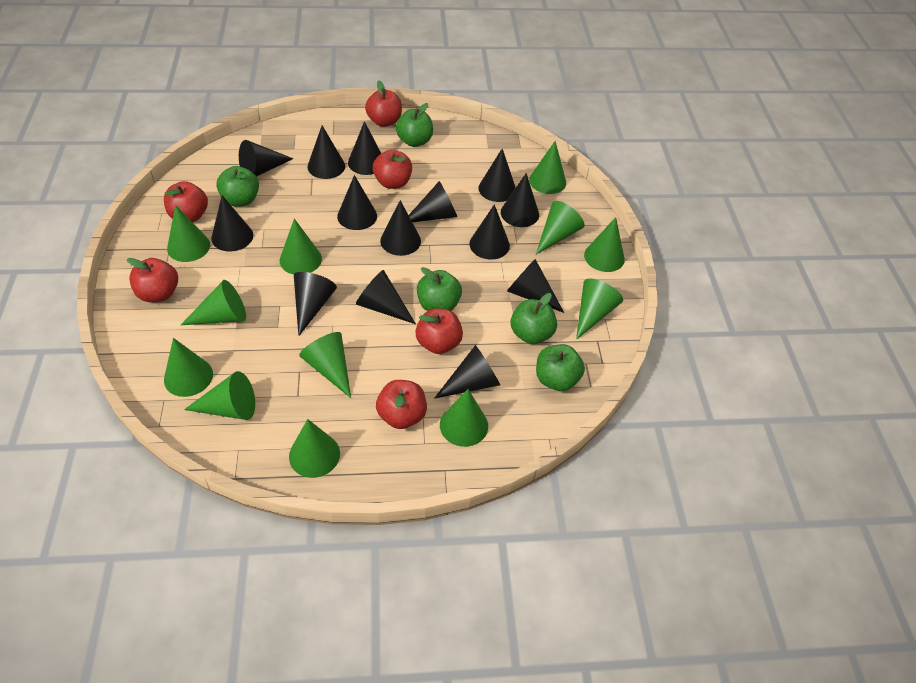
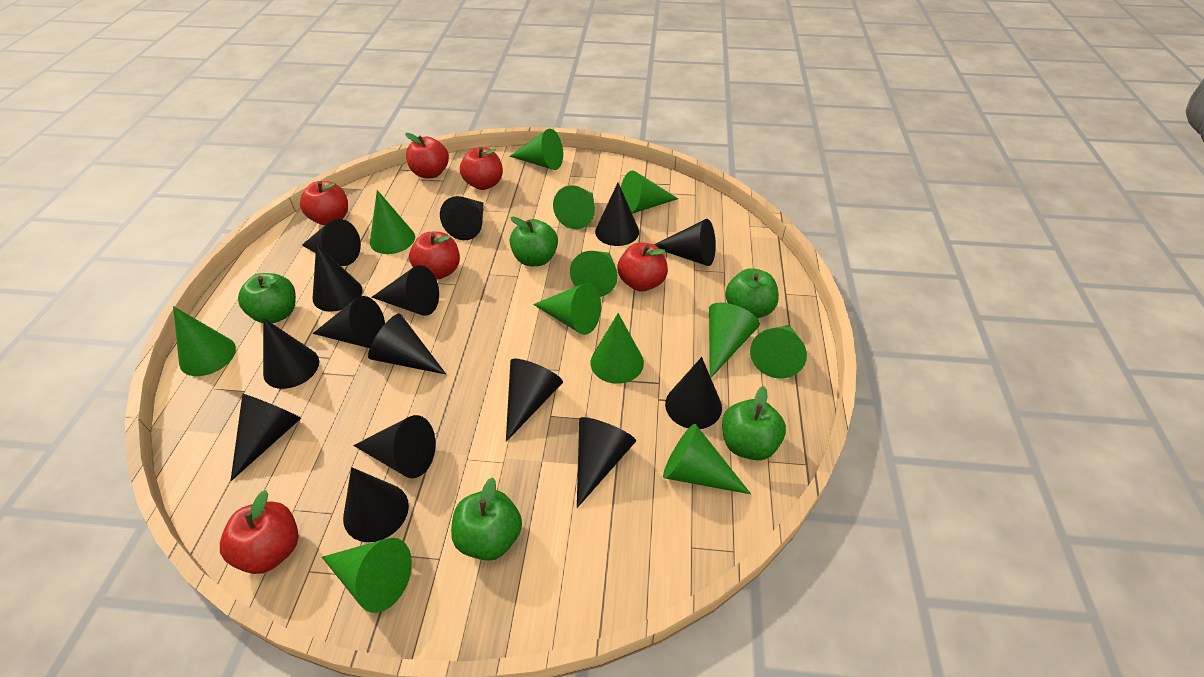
black cone: 14 -> 15

